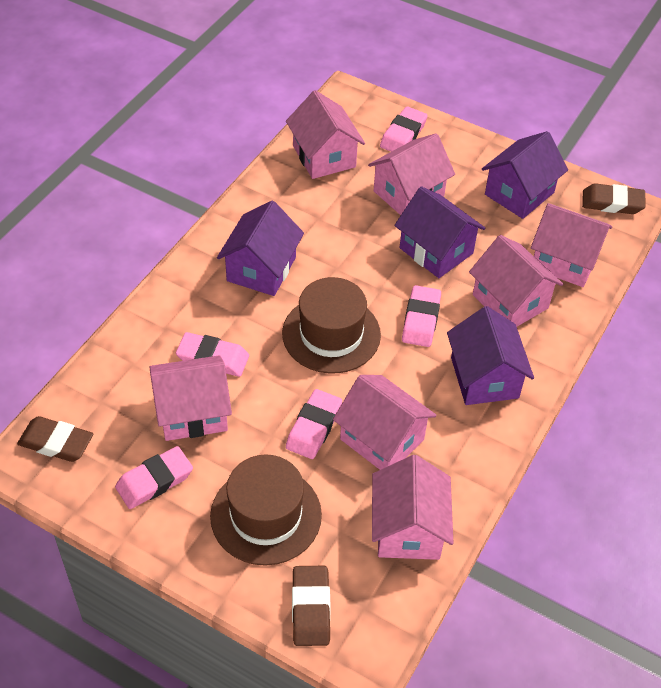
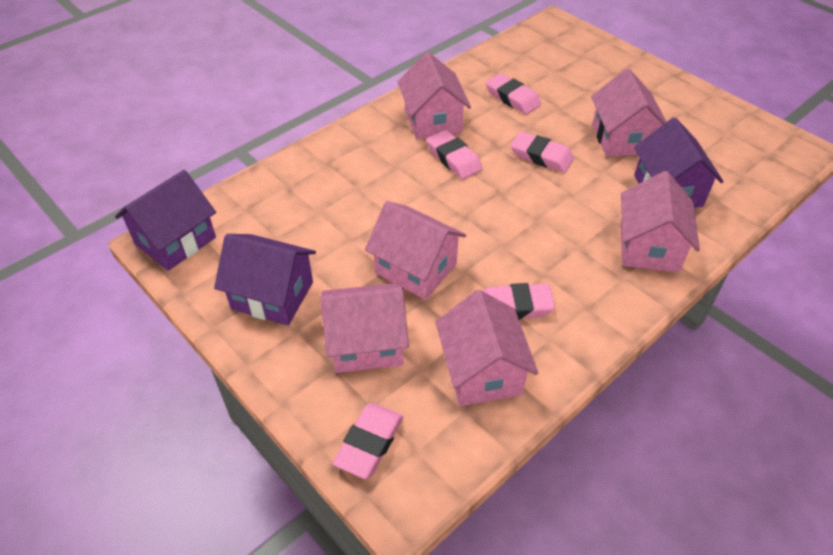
brown eraser: 3 -> 0
brown hat: 2 -> 0
pink house: 7 -> 6
purple house: 4 -> 3

